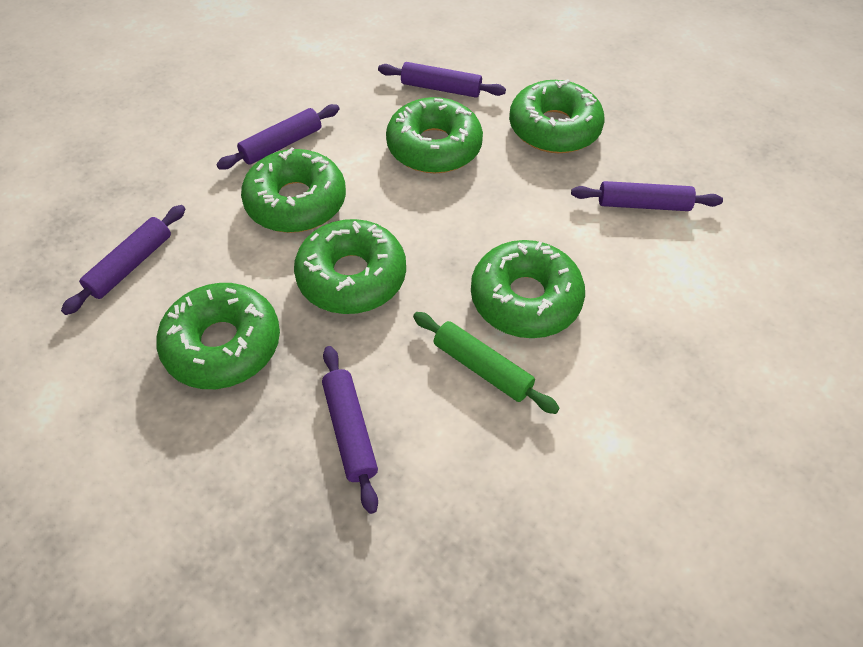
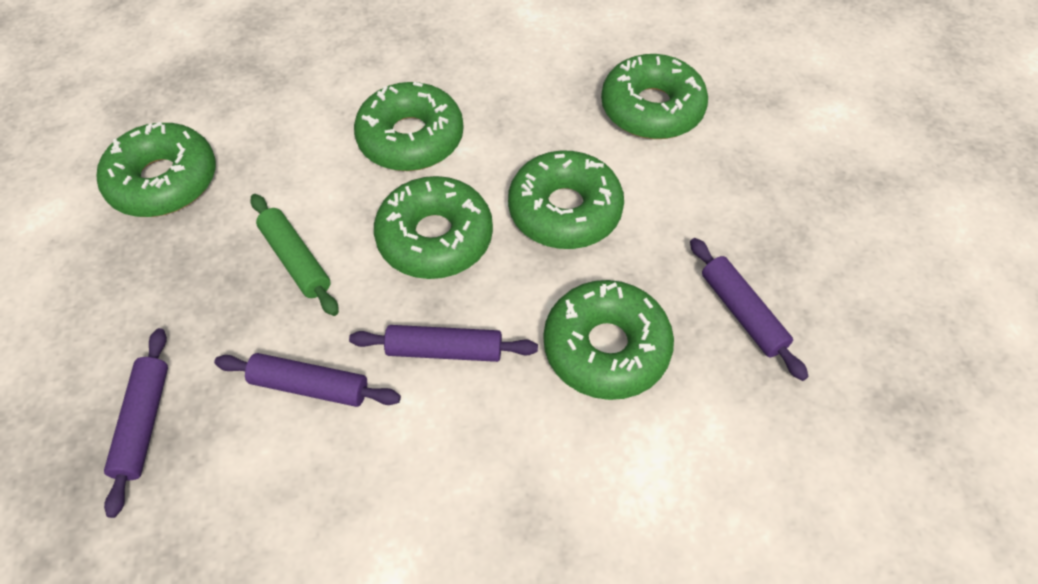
purple rolling pin: 5 -> 4

